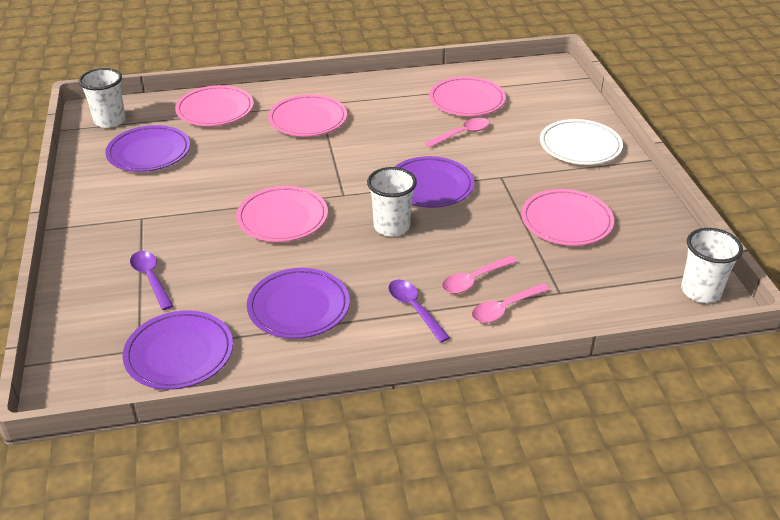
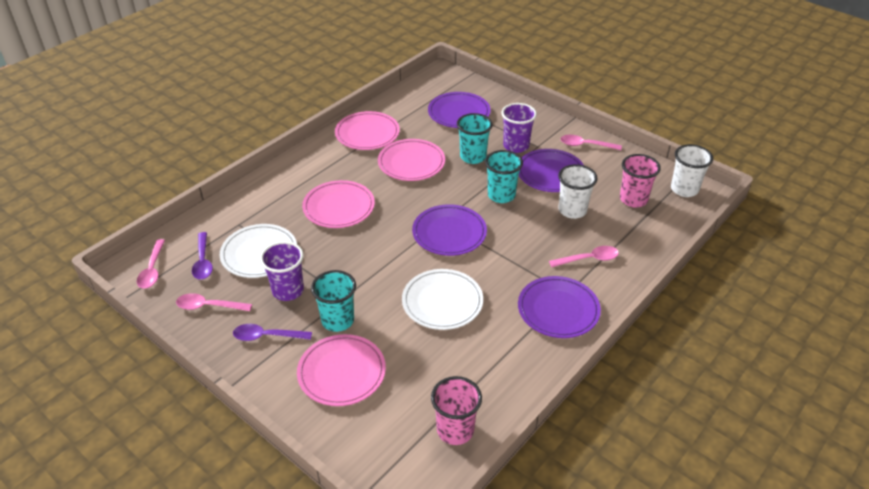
pink cup: 0 -> 2
pink plate: 5 -> 4
pink spoon: 3 -> 4
purple cup: 0 -> 2
turquoise cup: 0 -> 3
white cup: 3 -> 2
white plate: 1 -> 2

